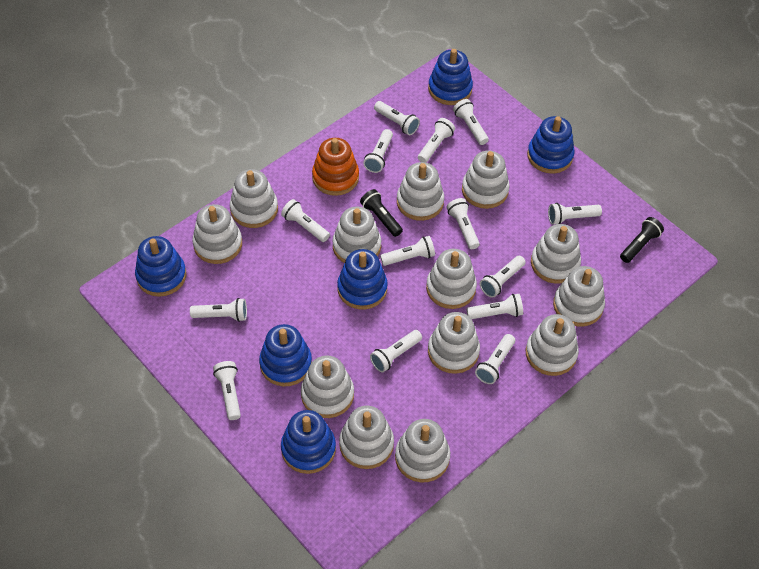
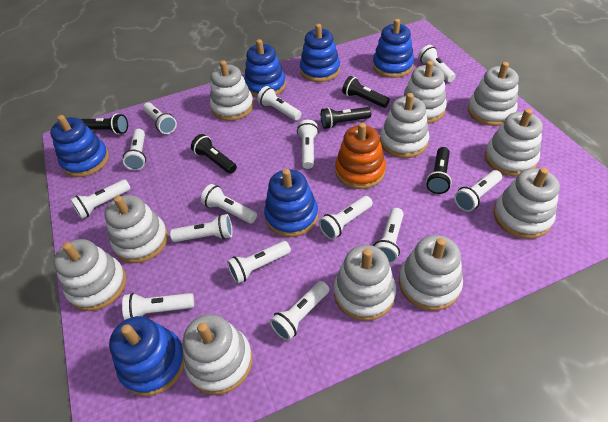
black flashlight: 2 -> 5
white stacking toy: 13 -> 11

